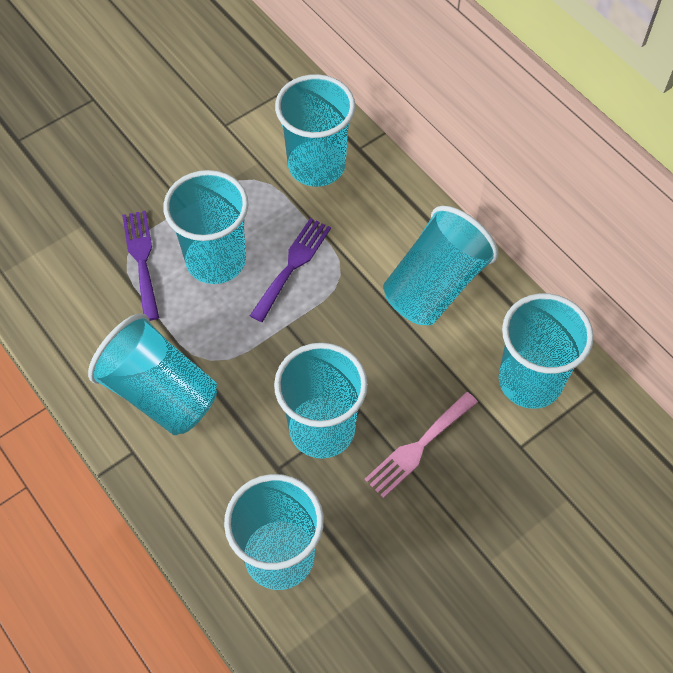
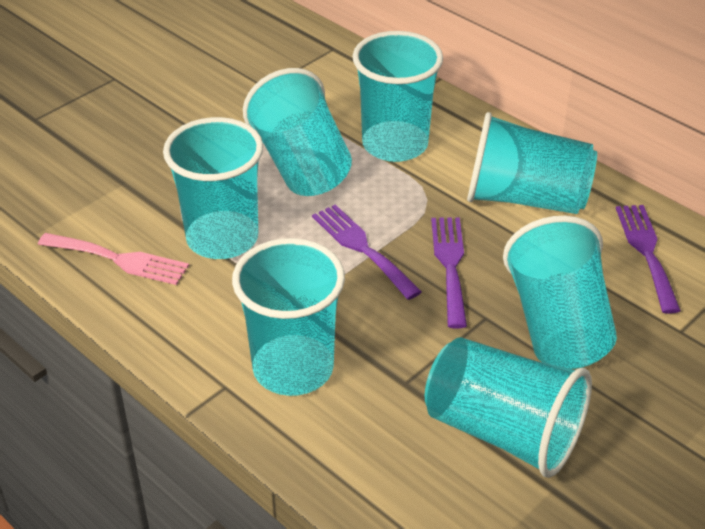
purple fork: 2 -> 3

